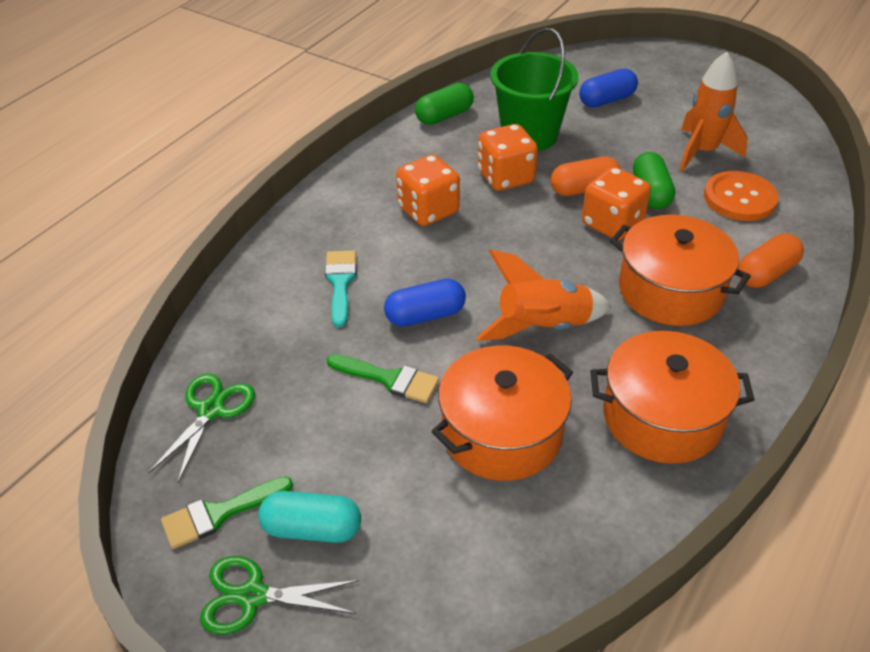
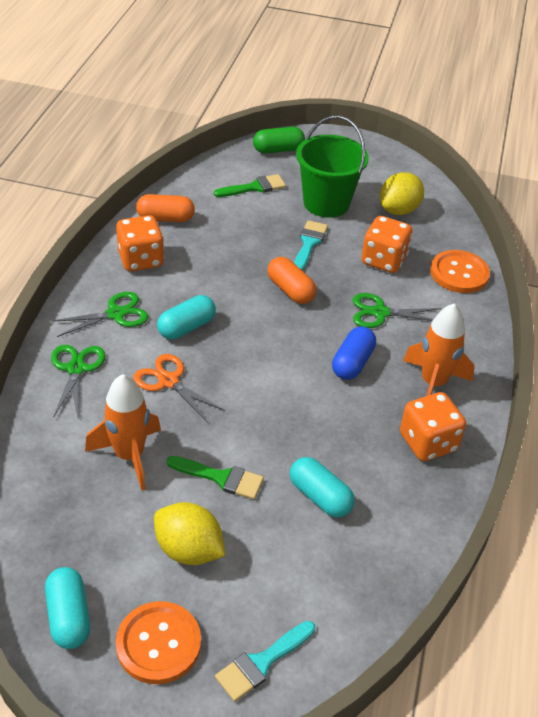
blue capsule: 2 -> 1
green capsule: 2 -> 1
green scissors: 2 -> 3
orange button: 1 -> 2
orange pot: 3 -> 0
orange scissors: 0 -> 1
turquoise brush: 1 -> 2
turquoise capsule: 1 -> 3
yellow lemon: 0 -> 2

